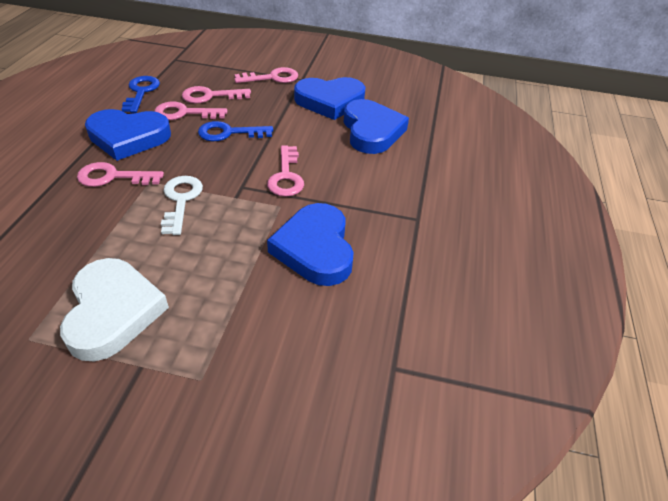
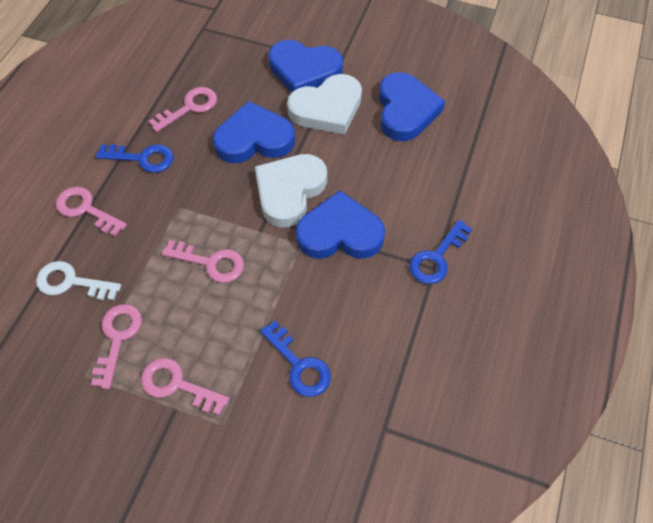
blue key: 2 -> 3
white heart: 1 -> 2

